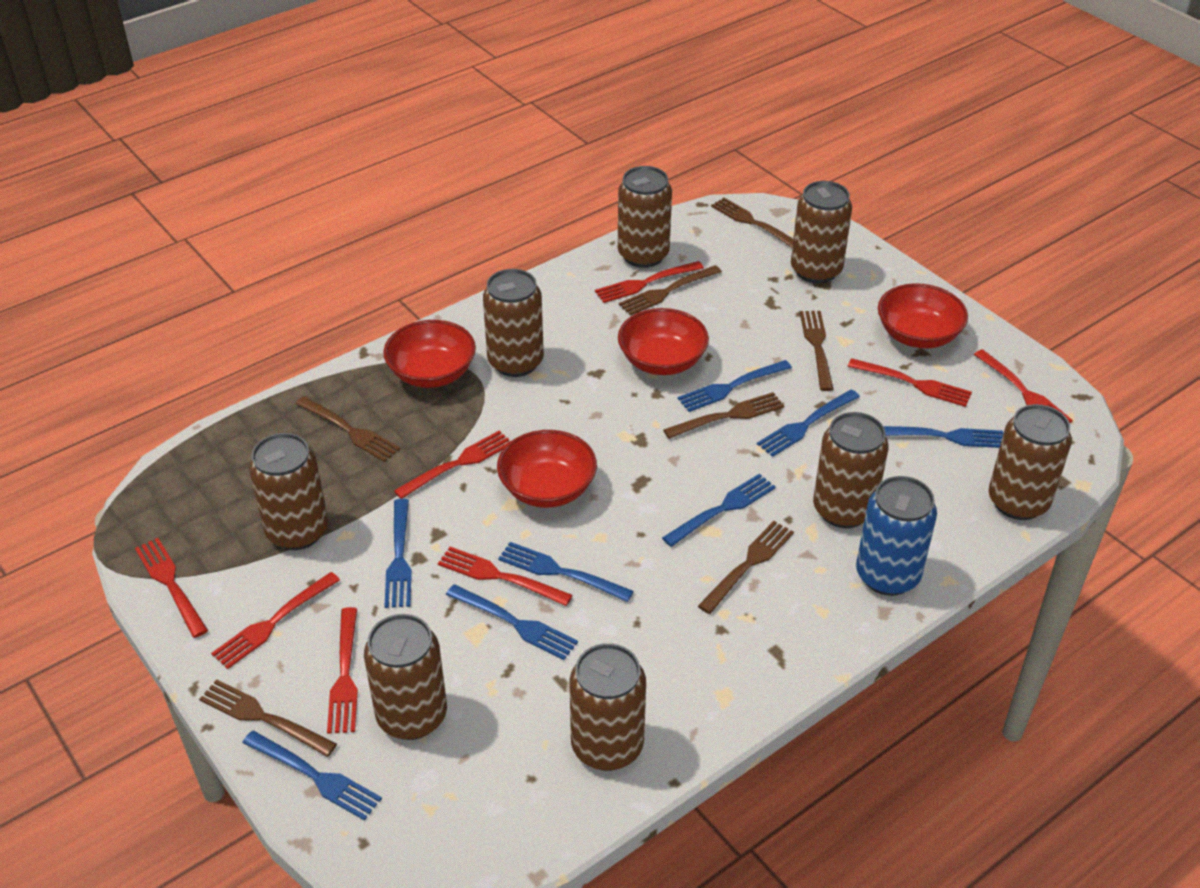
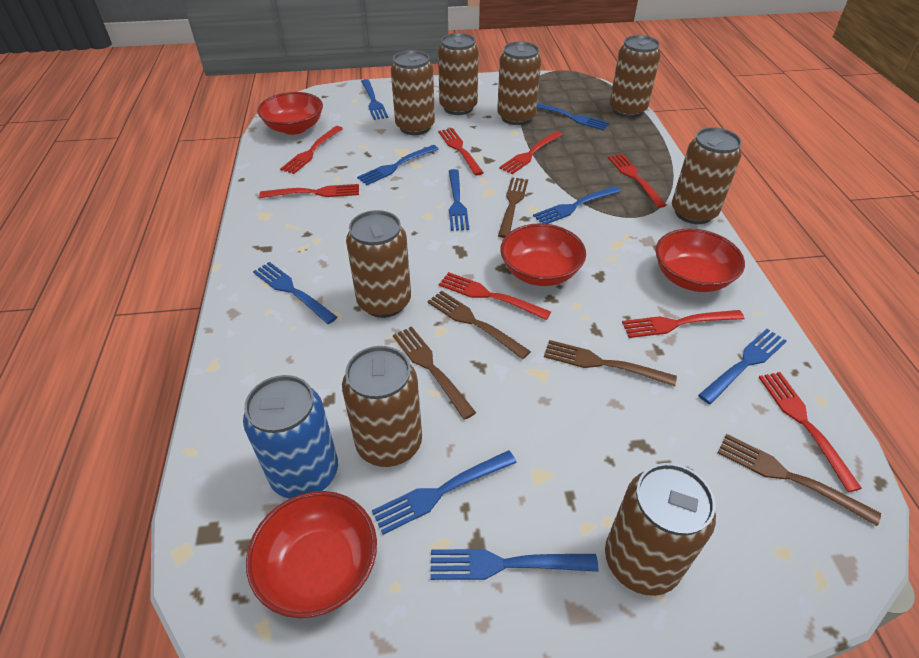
blue fork: 8 -> 9
brown fork: 7 -> 5

